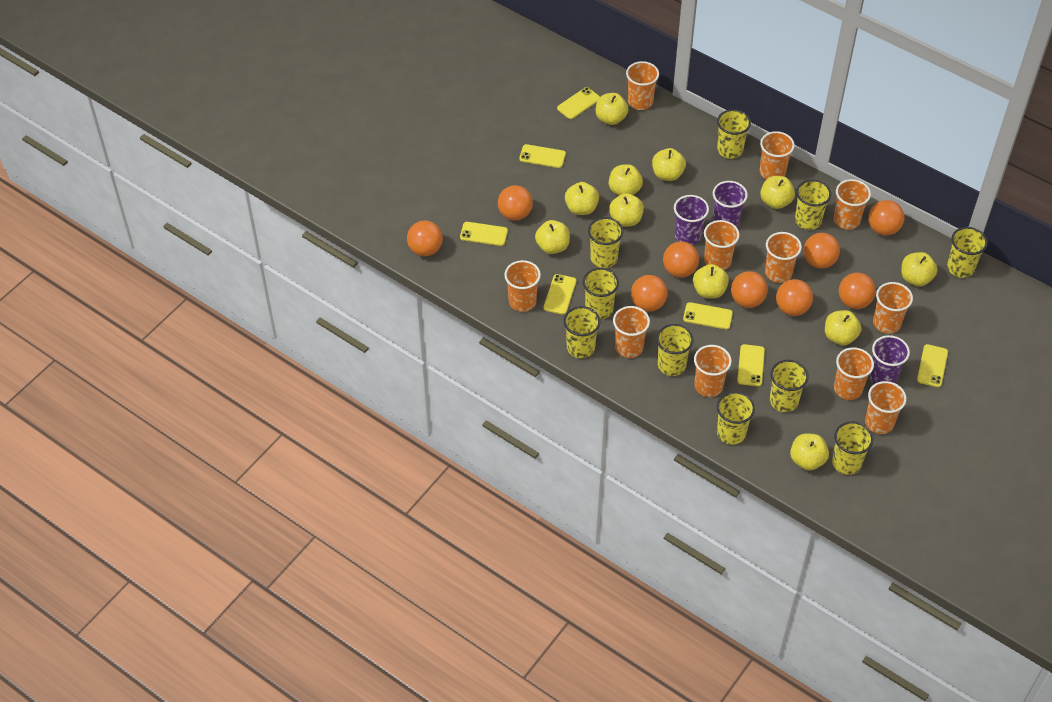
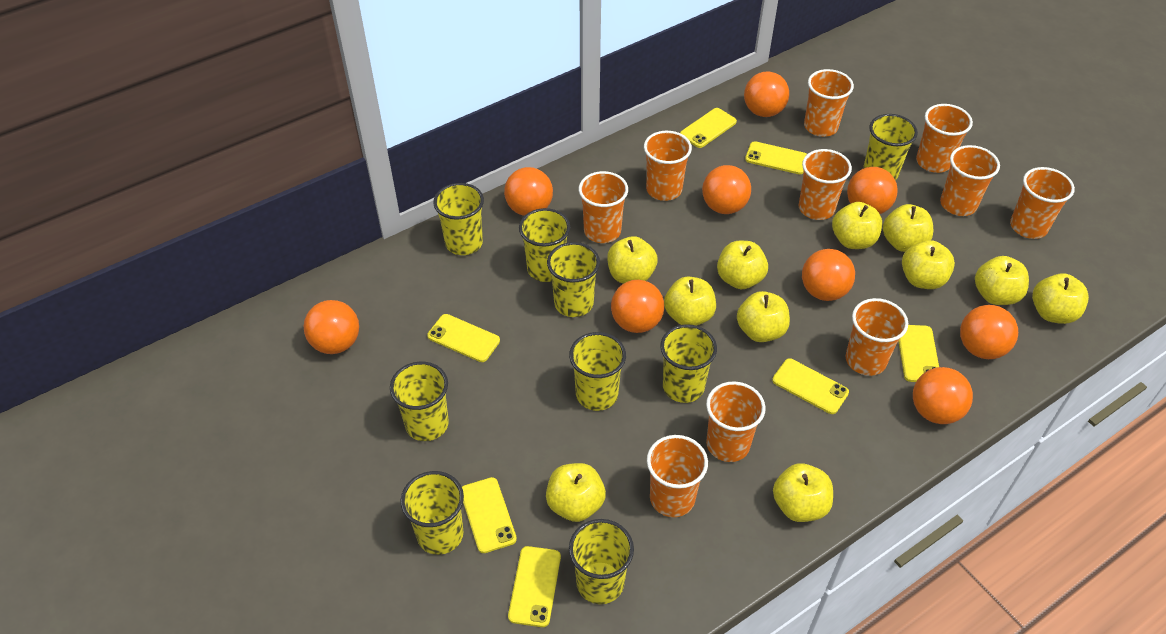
orange cup: 11 -> 10
purple cup: 3 -> 0
yellow cup: 10 -> 9

